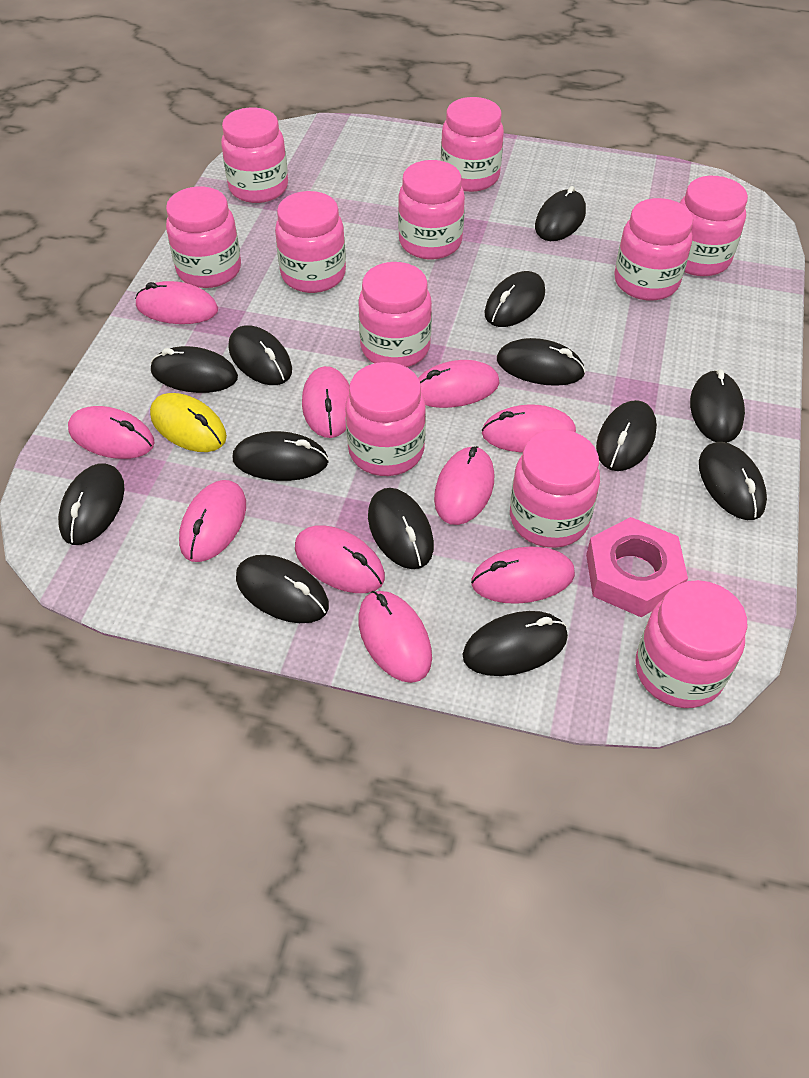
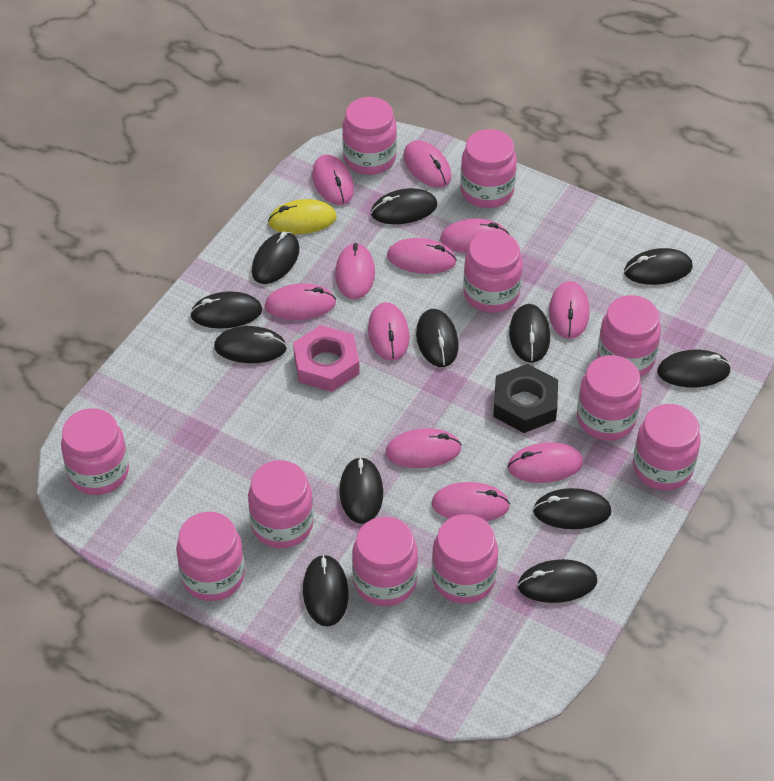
black mouse: 13 -> 12
black nut: 0 -> 1
pink mouse: 10 -> 11

